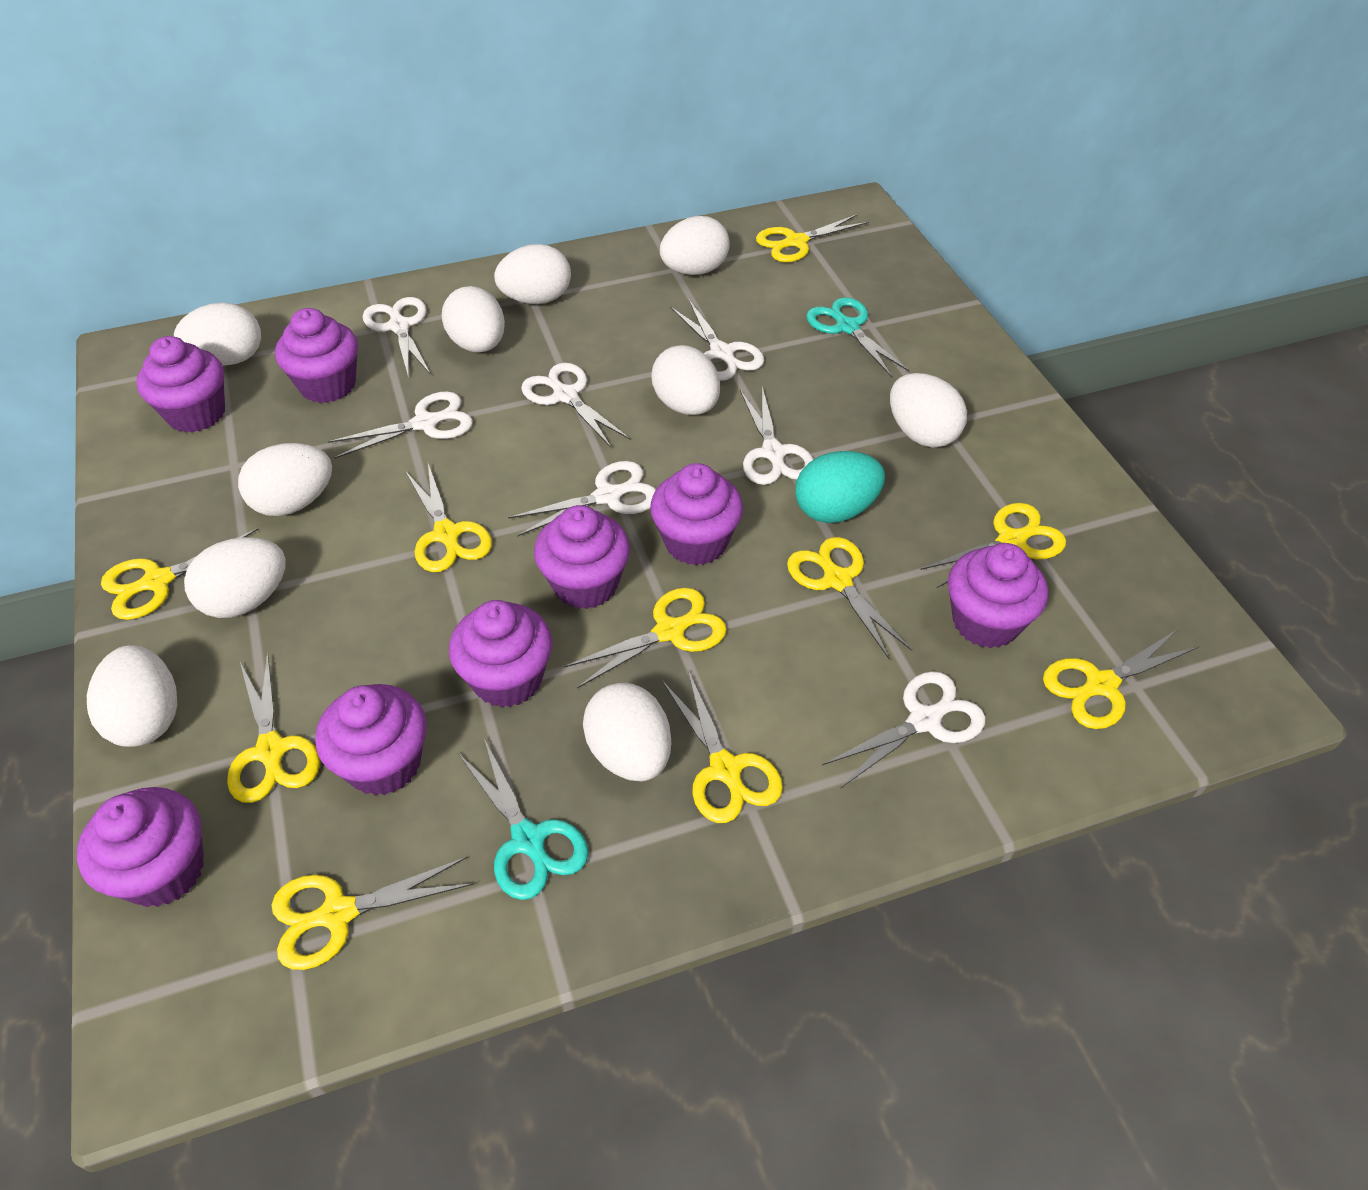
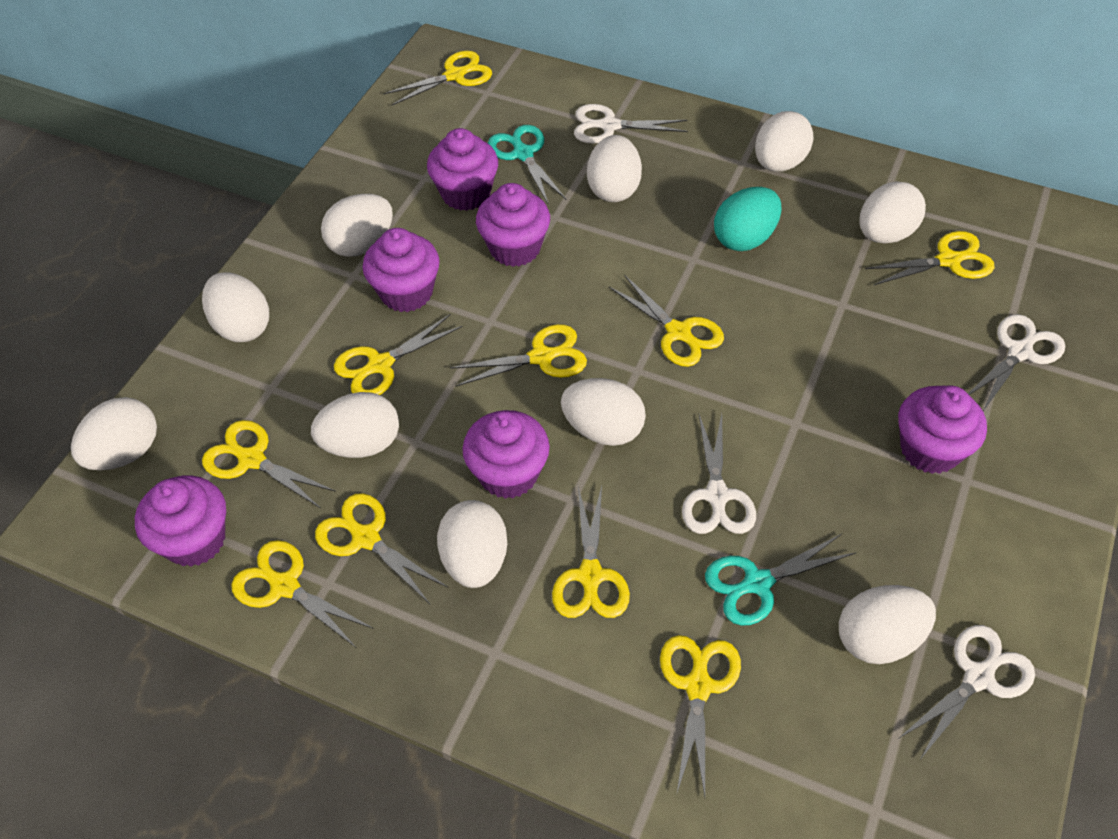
purple cupcake: 8 -> 6
white scissors: 7 -> 4

